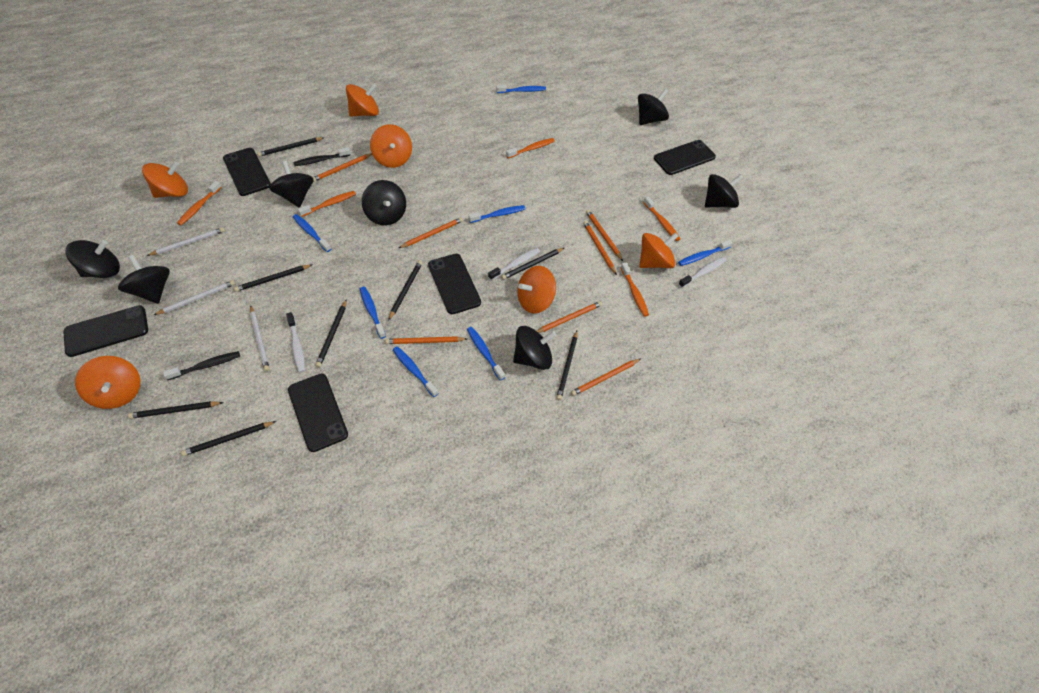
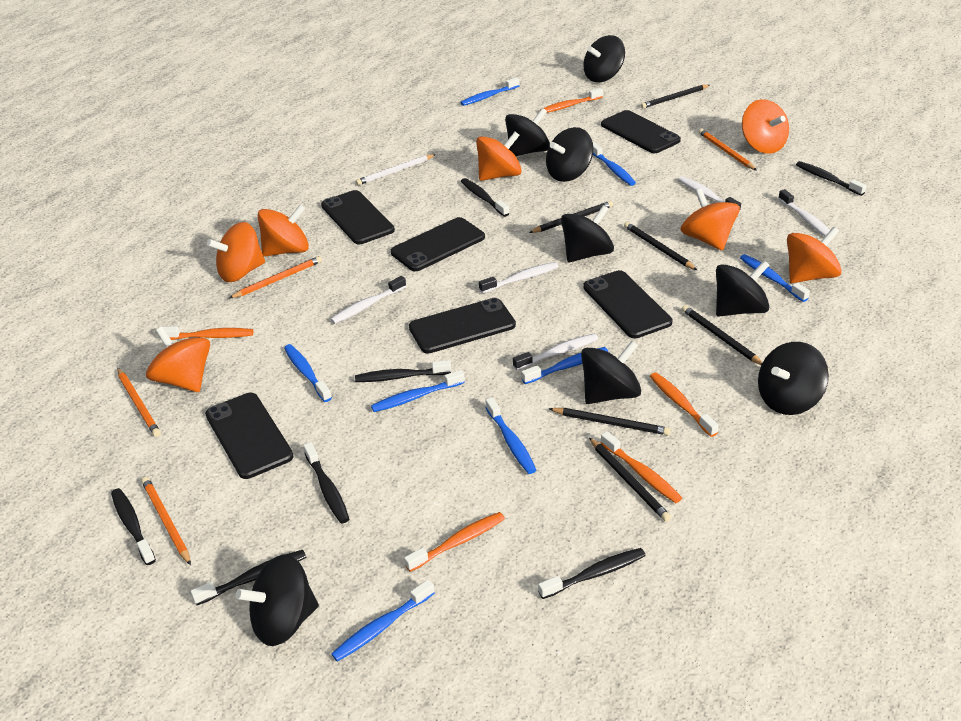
black pencil: 8 -> 6
black phone: 5 -> 6
black spinning top: 7 -> 8
black toothbrush: 2 -> 7
blue toothbrush: 7 -> 8
orange pencil: 7 -> 4
orange spinning top: 6 -> 7
white pencil: 3 -> 1
white toothbrush: 3 -> 5

